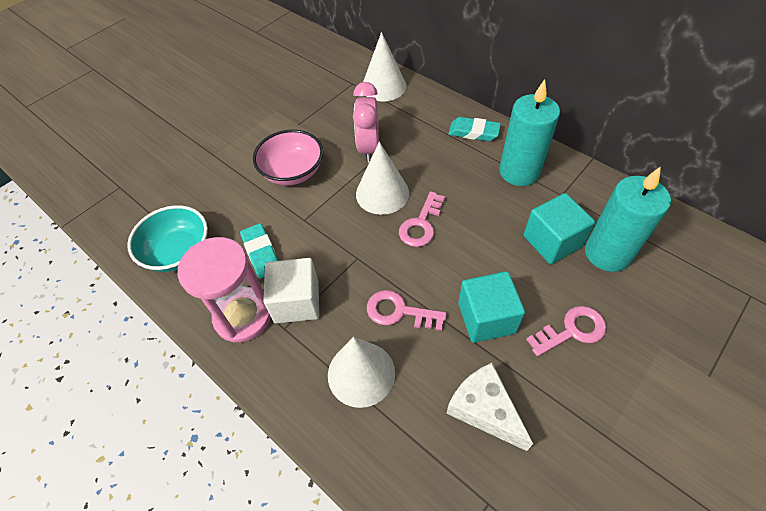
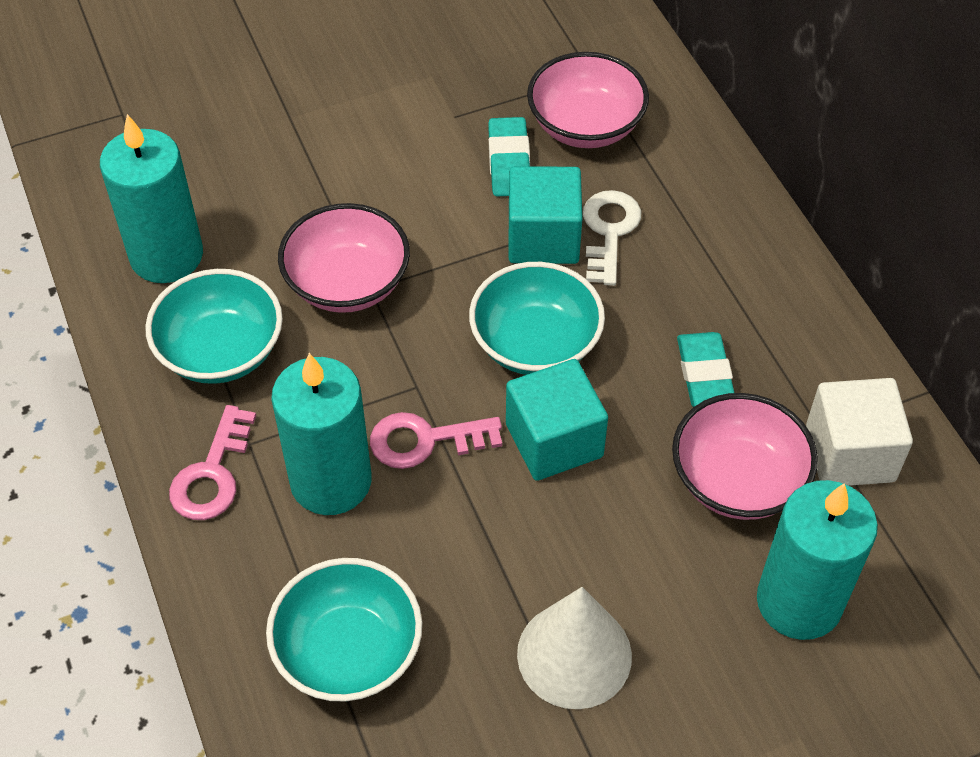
pink bowl: 1 -> 3
pink clock: 1 -> 0
pink hourglass: 1 -> 0
pink key: 3 -> 2
turquoise bowl: 1 -> 3
turquoise candle: 2 -> 3
white cheese: 1 -> 0
white cone: 3 -> 1
white key: 0 -> 1

